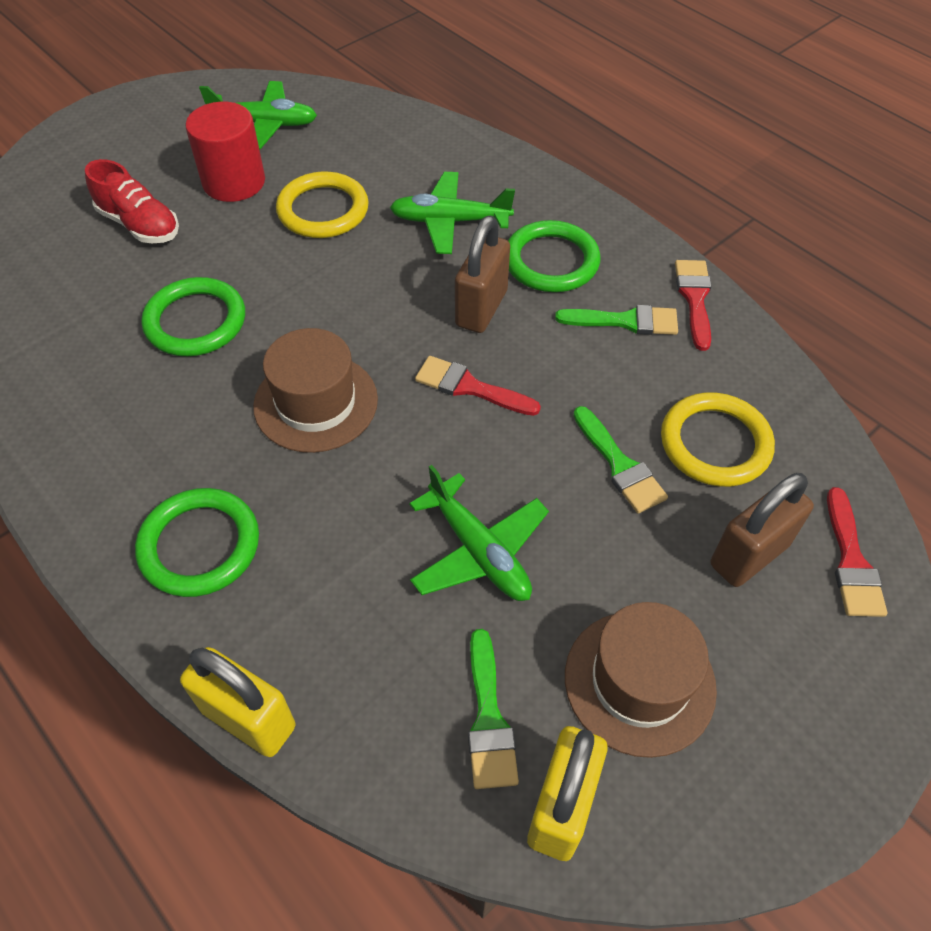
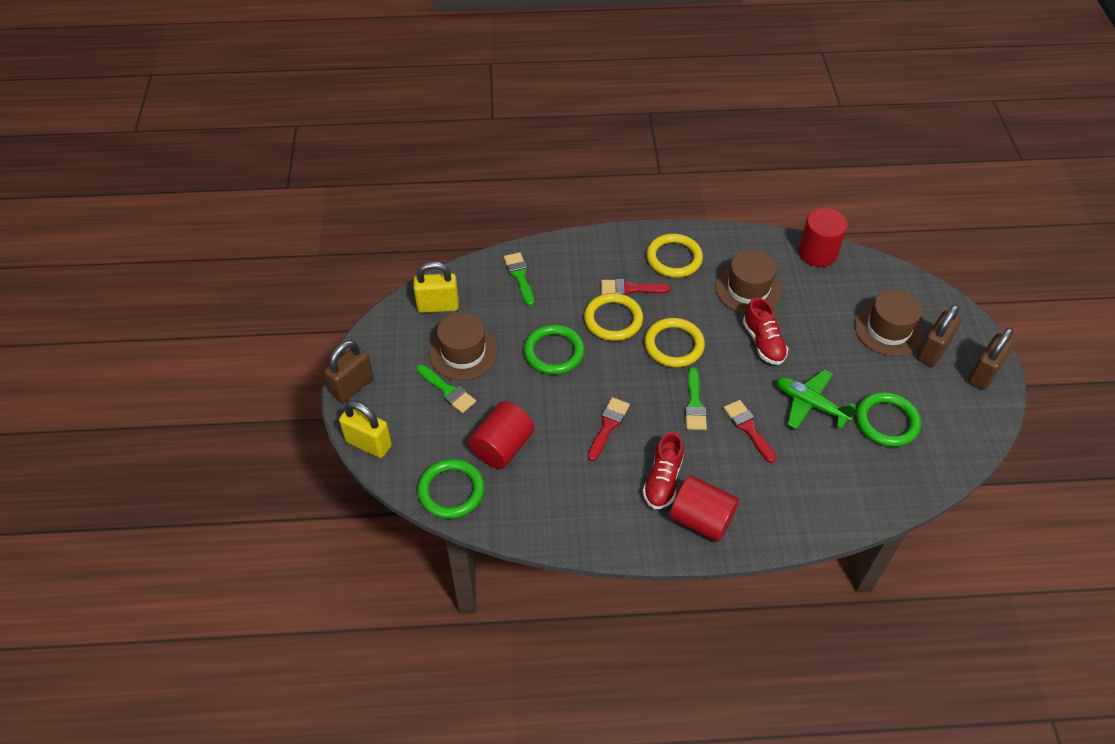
brown hat: 2 -> 3
brown padlock: 2 -> 3
green plane: 3 -> 1
red cylinder: 1 -> 3
red shoe: 1 -> 2
yellow ring: 2 -> 3

